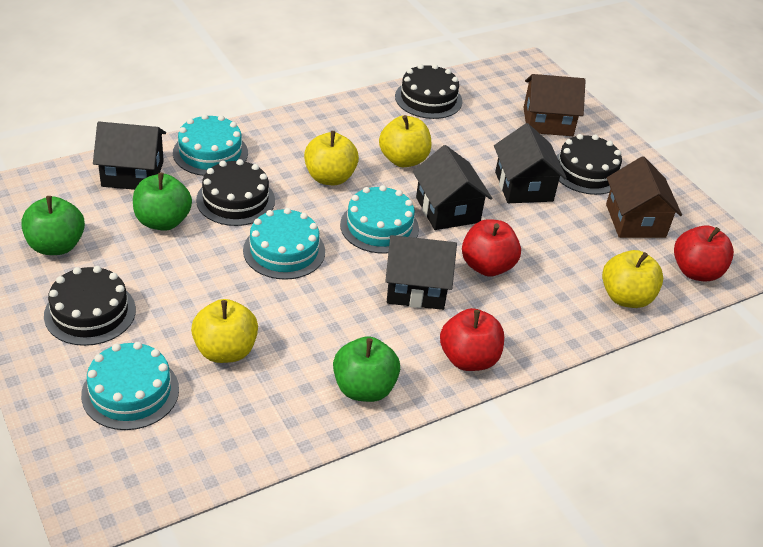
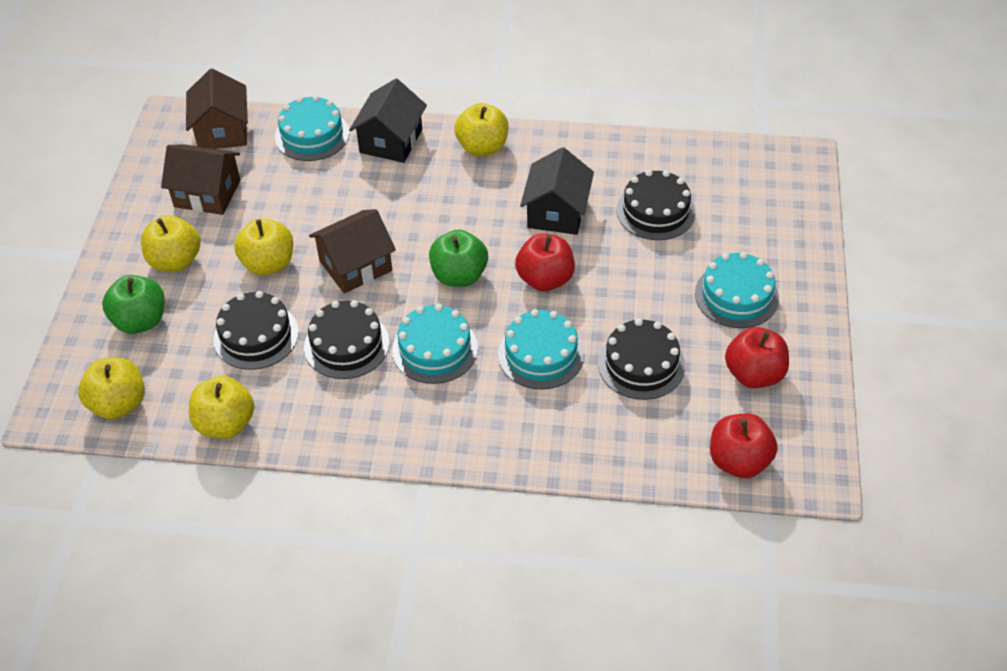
black house: 4 -> 2
brown house: 2 -> 3
green apple: 3 -> 2
yellow apple: 4 -> 5

